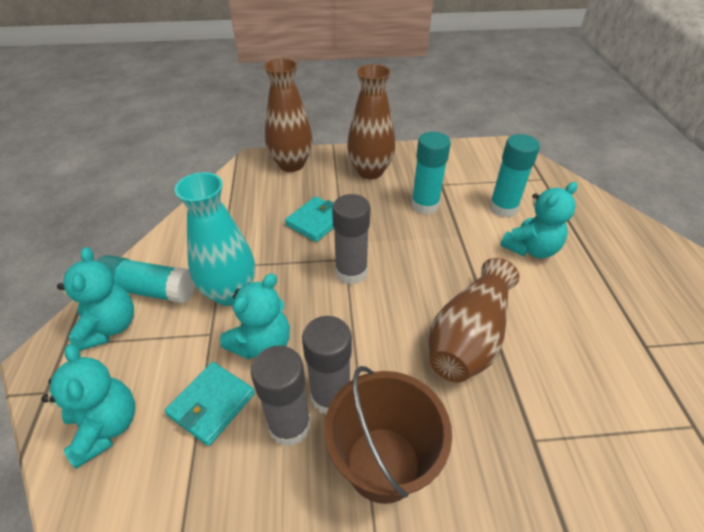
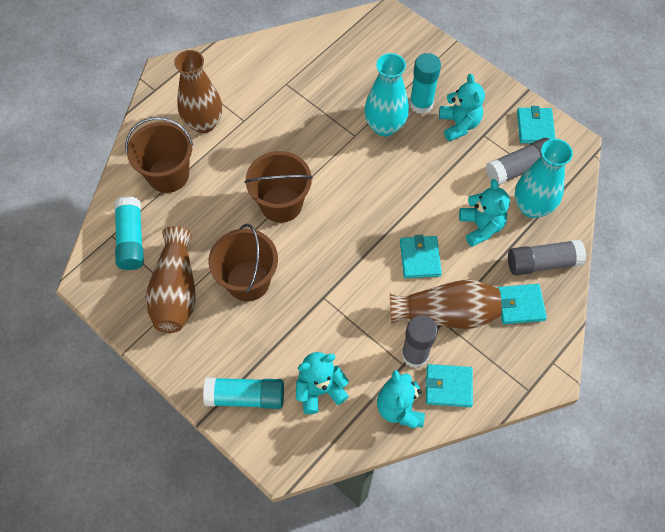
brown bucket: 1 -> 3
turquoise vase: 1 -> 2
turquoise wallet: 2 -> 4

